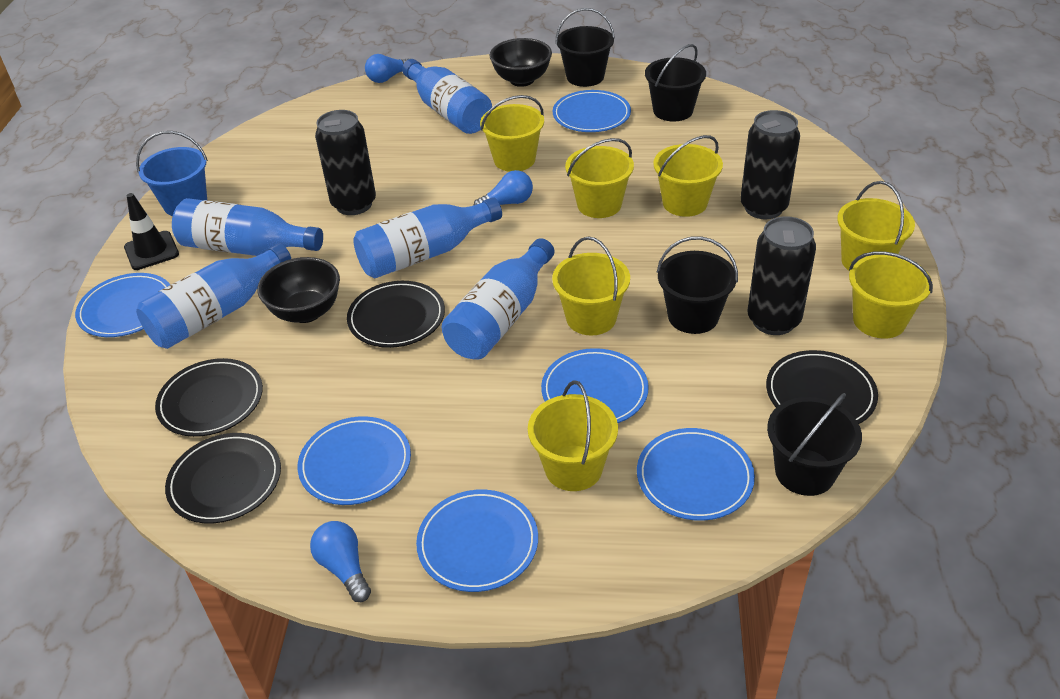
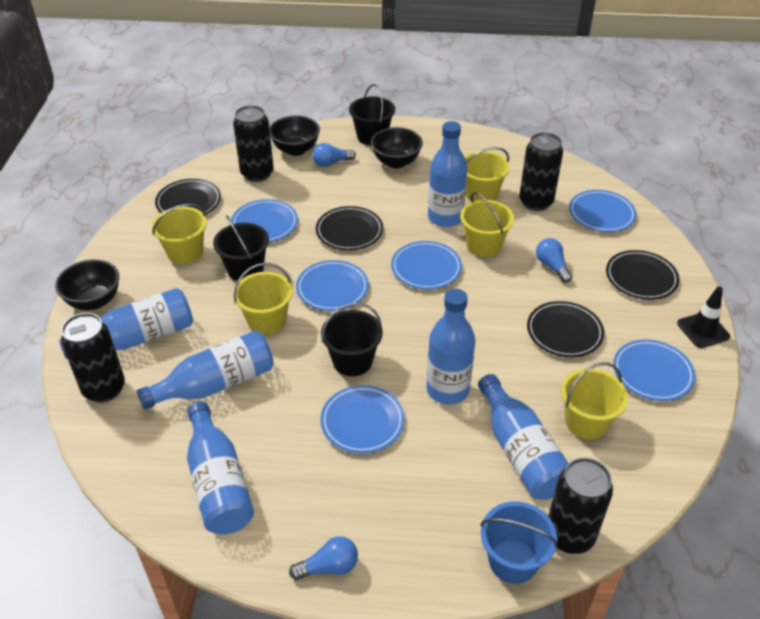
black bowl: 2 -> 3
black bucket: 4 -> 3
black can: 3 -> 4
blue bottle: 5 -> 6
yellow bucket: 7 -> 5

